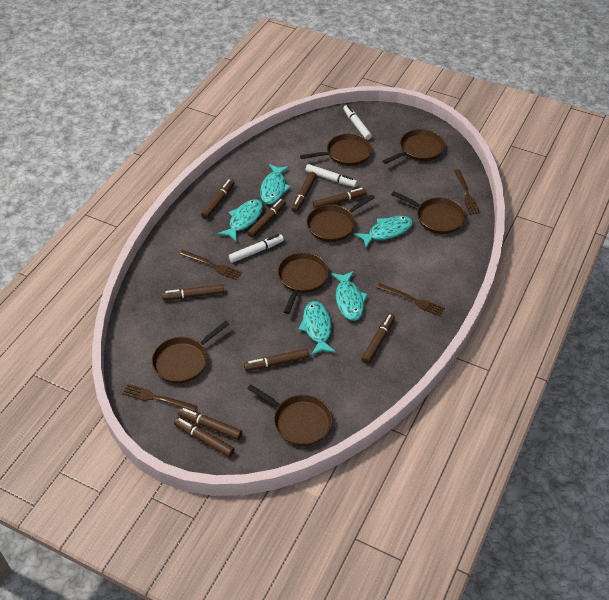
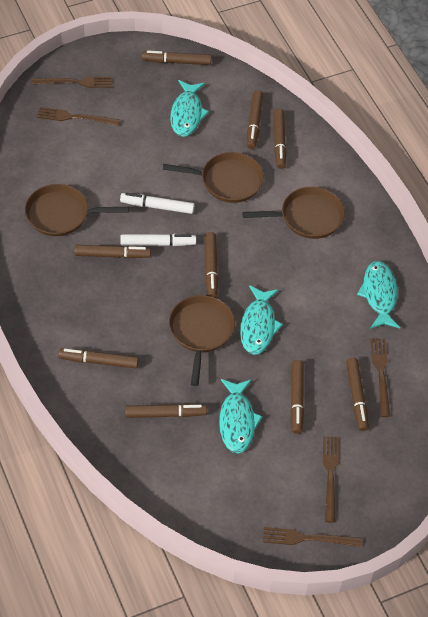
brown fork: 4 -> 5
brown pan: 7 -> 4
turquoise fish: 5 -> 4
white marker: 3 -> 2

